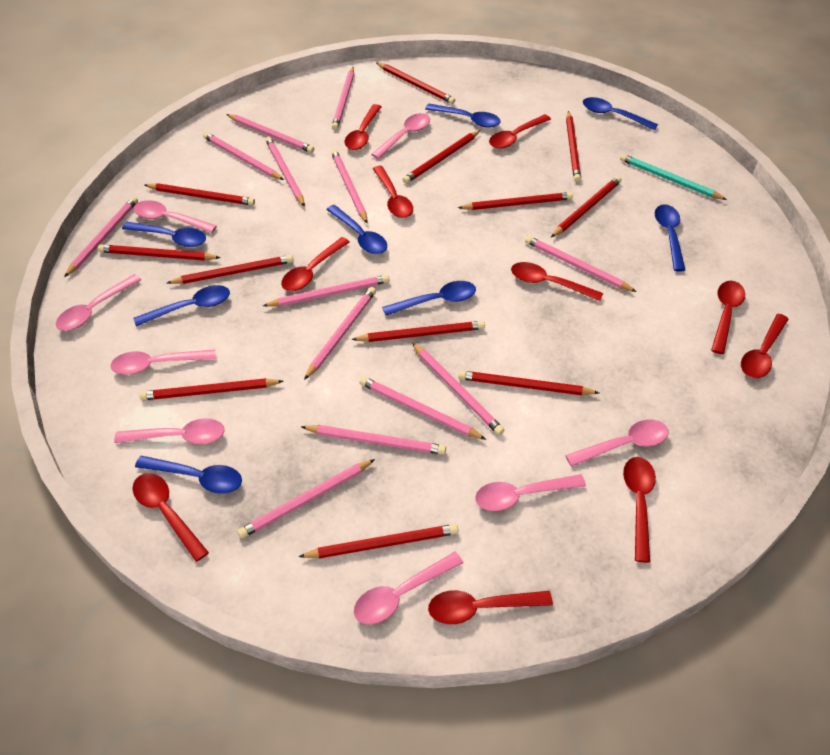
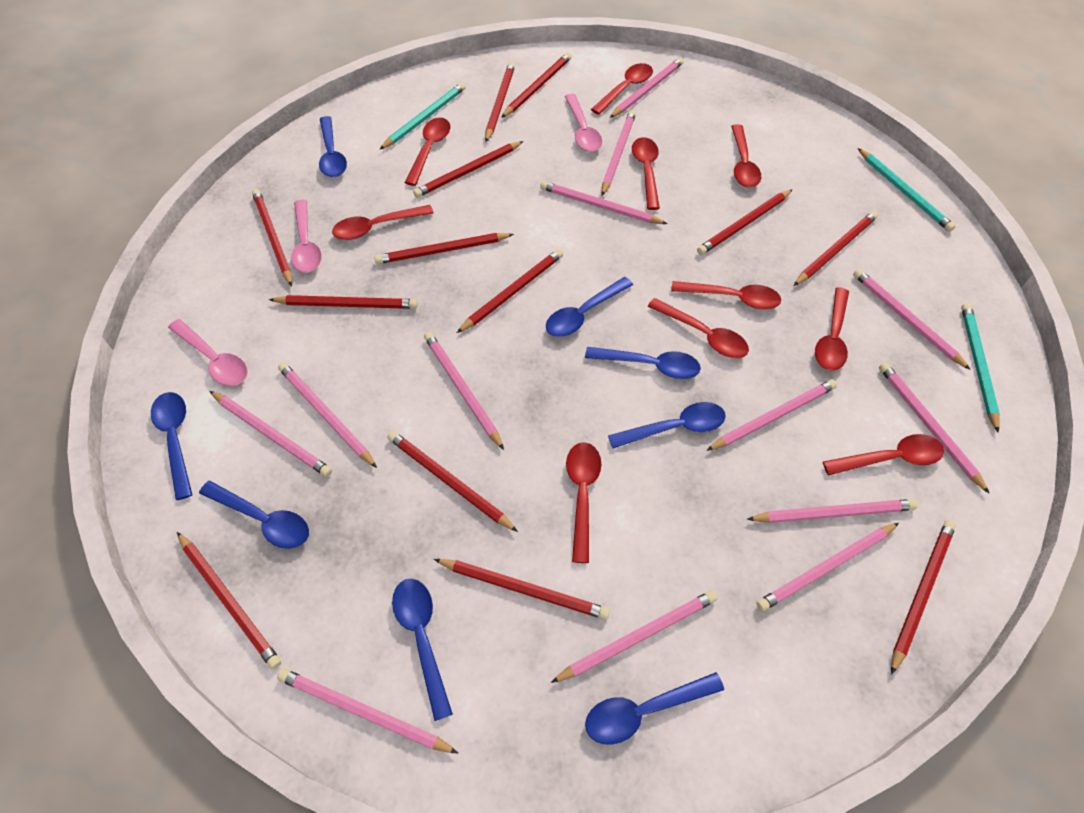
pink spoon: 8 -> 3
red pencil: 12 -> 13
turquoise pencil: 1 -> 3

